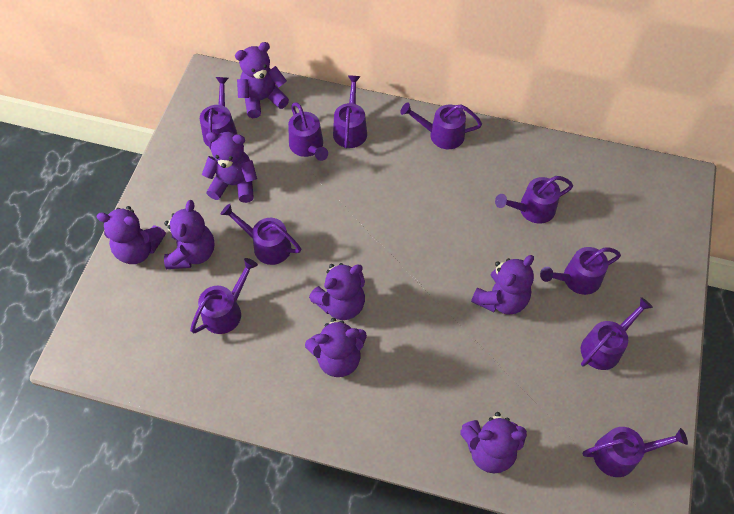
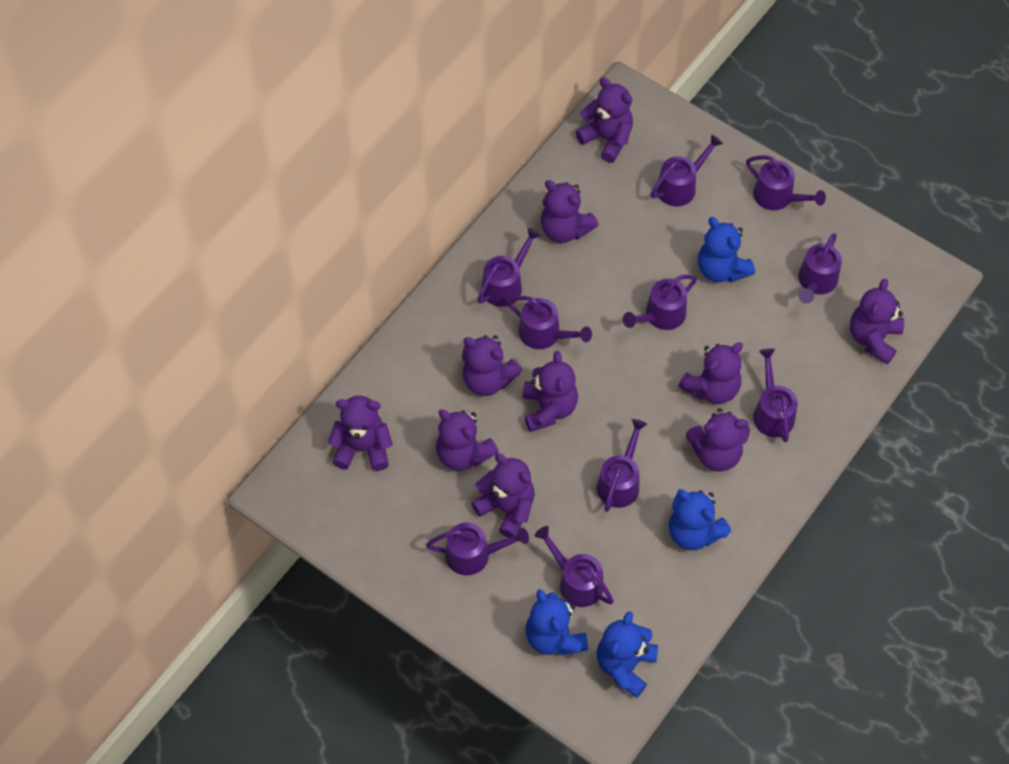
blue teddy bear: 0 -> 4
purple teddy bear: 8 -> 10

